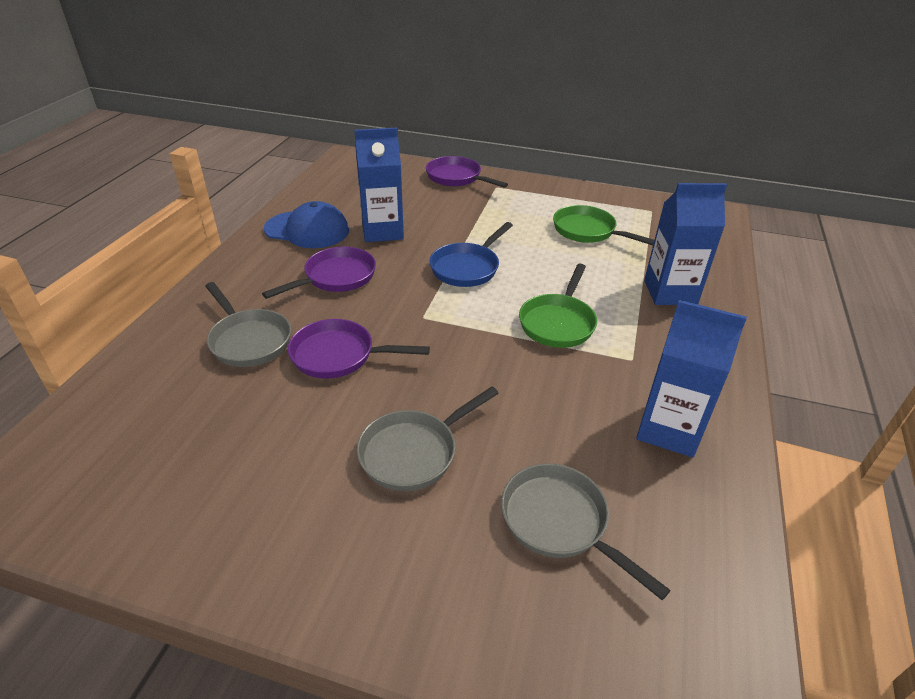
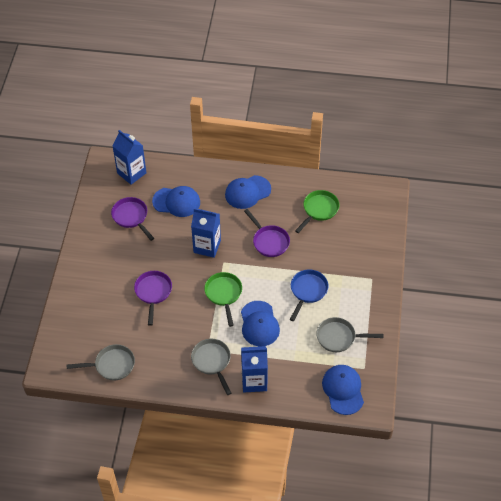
blue cap: 1 -> 4

